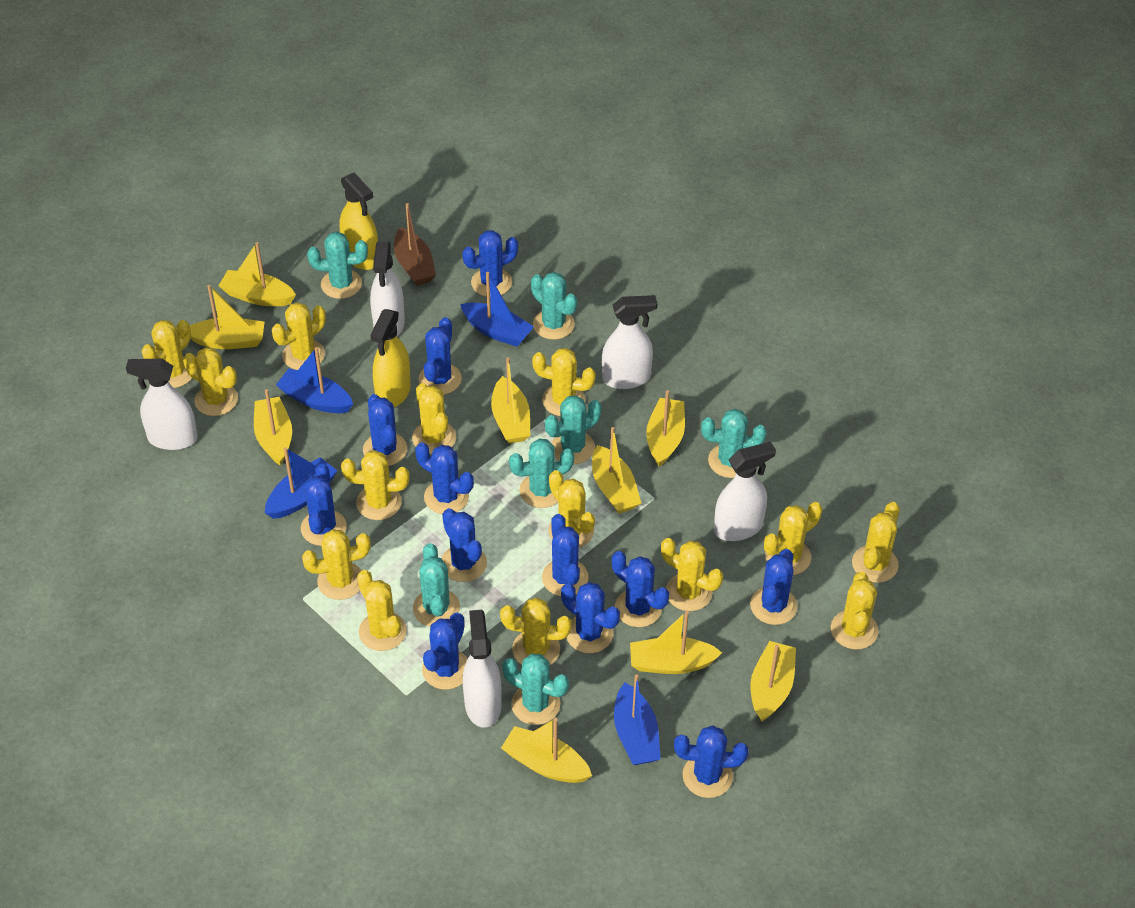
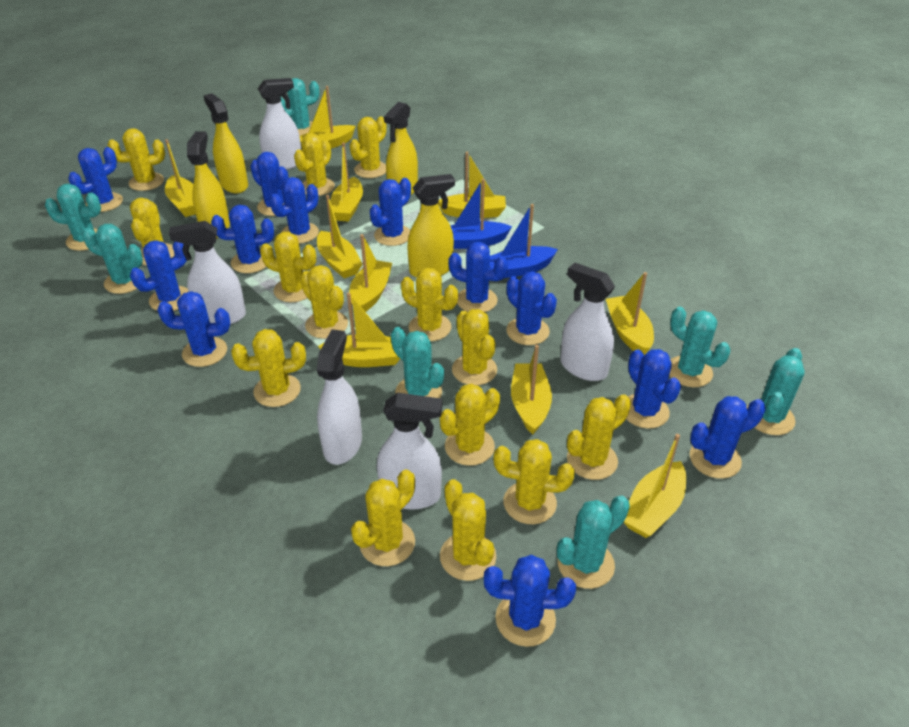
blue boat: 4 -> 2
brown boat: 1 -> 0
yellow boat: 9 -> 10
yellow spray bottle: 2 -> 4

